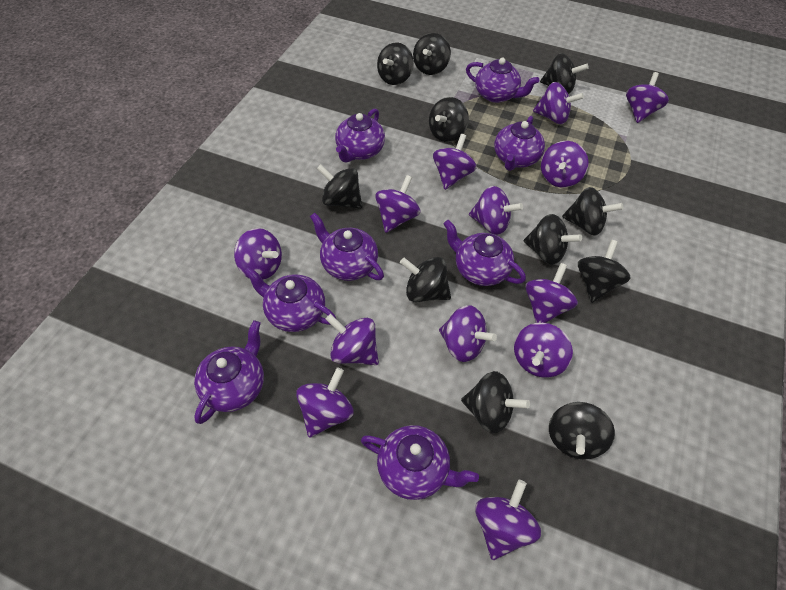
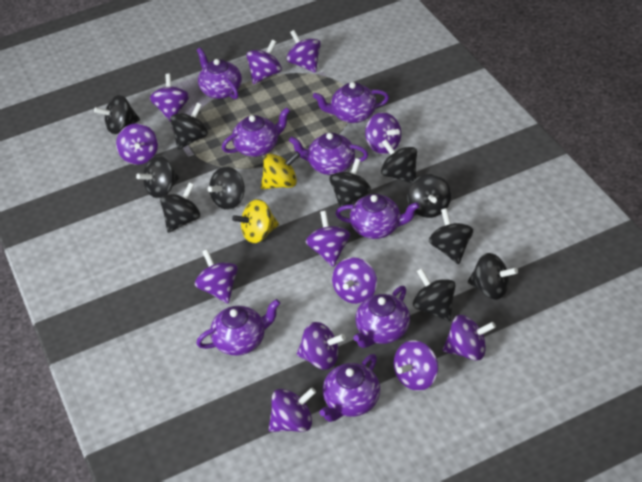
purple spinning top: 13 -> 12
yellow spinning top: 0 -> 2

